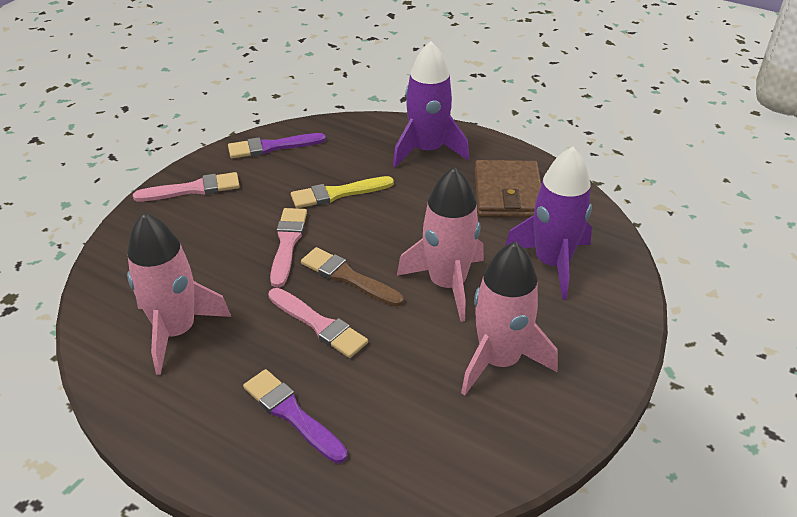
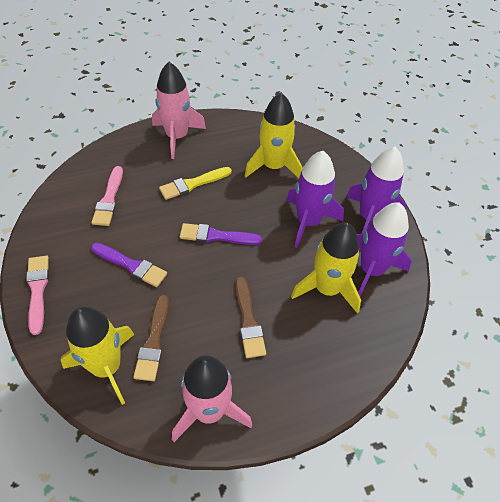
brown brush: 1 -> 2
brown wallet: 1 -> 0
pink brush: 3 -> 2
pink rocket: 3 -> 2
purple rocket: 2 -> 3
yellow rocket: 0 -> 3

